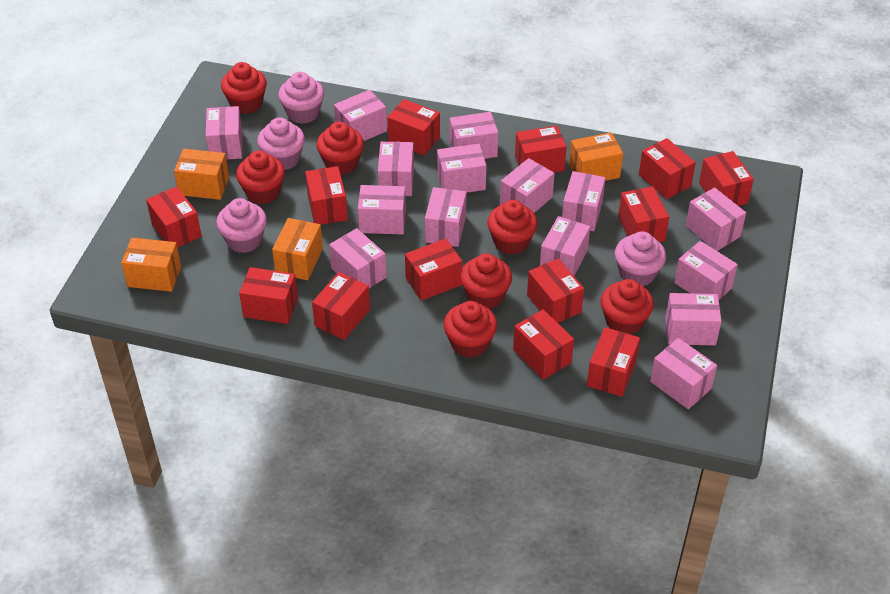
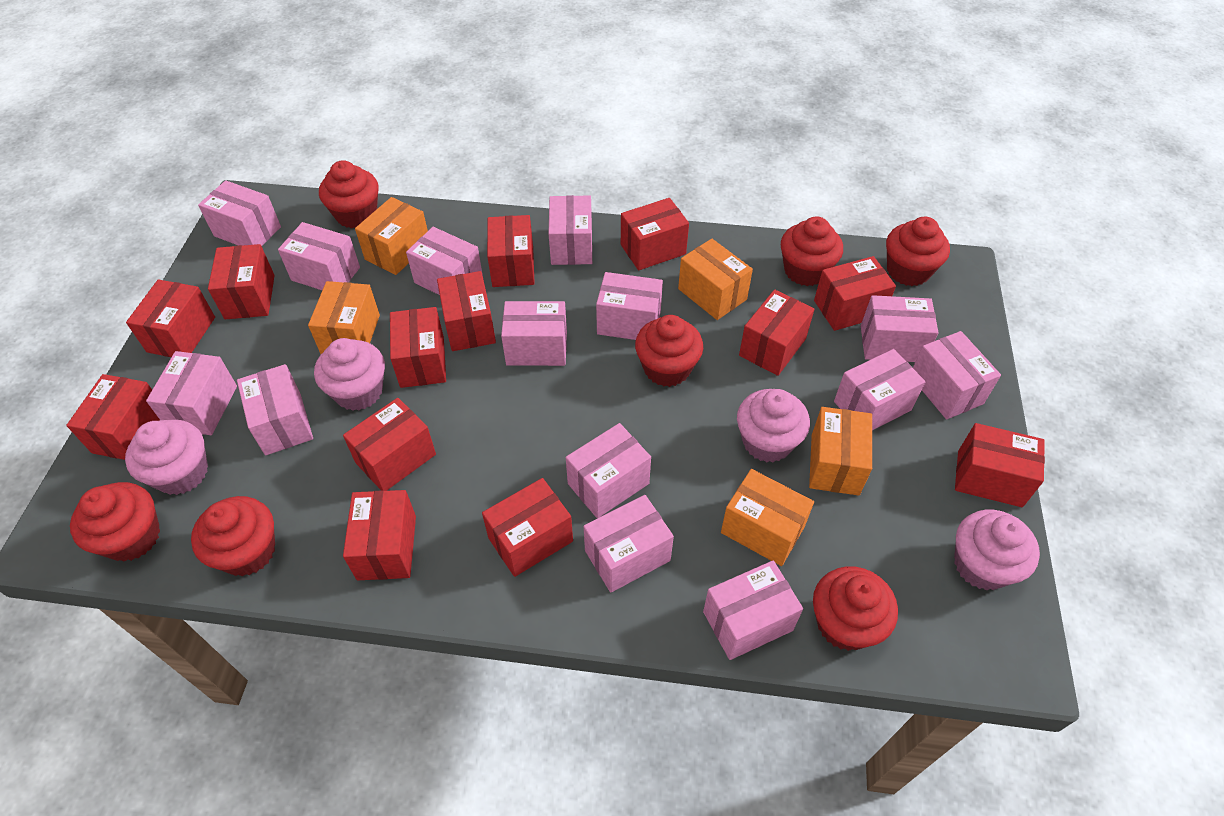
orange box: 4 -> 5
pink box: 15 -> 14

